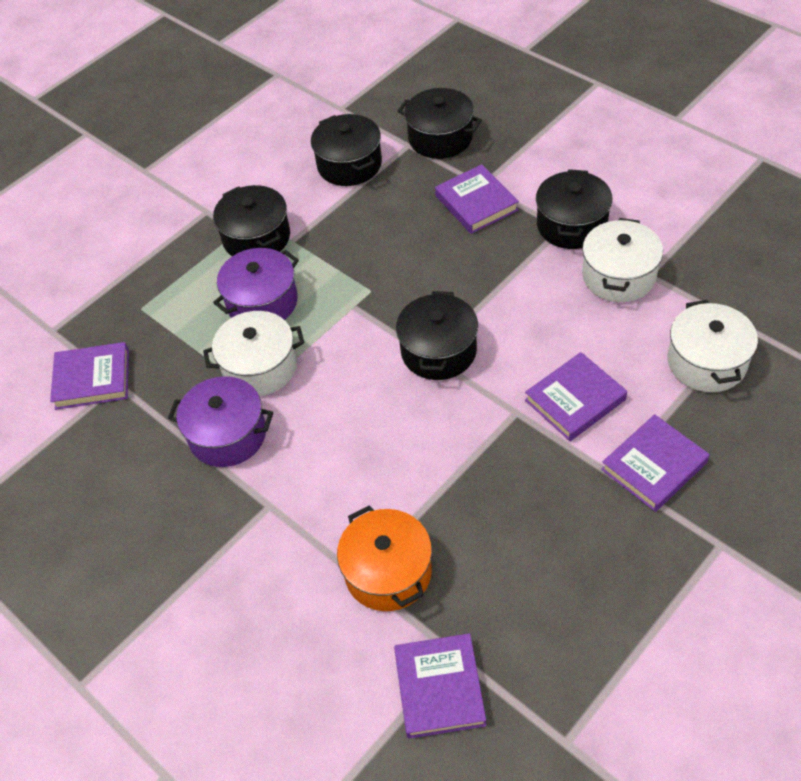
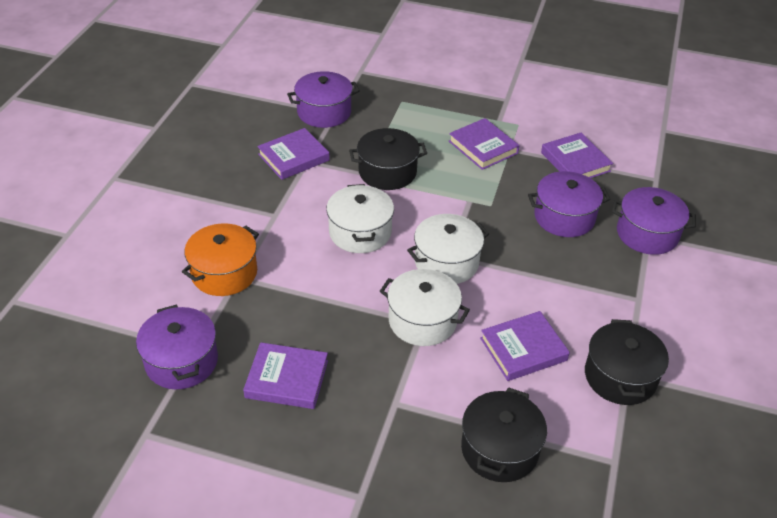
black pot: 5 -> 3
purple pot: 2 -> 4

